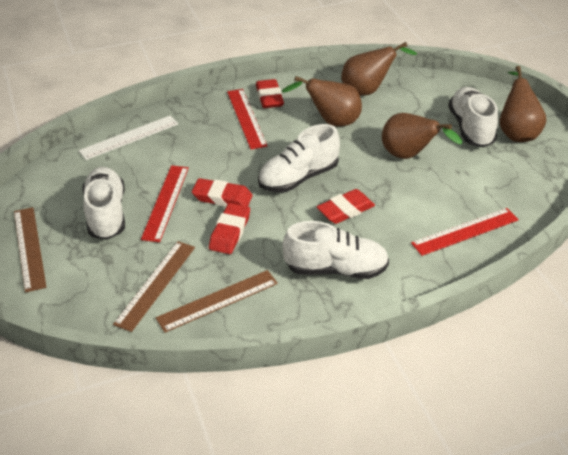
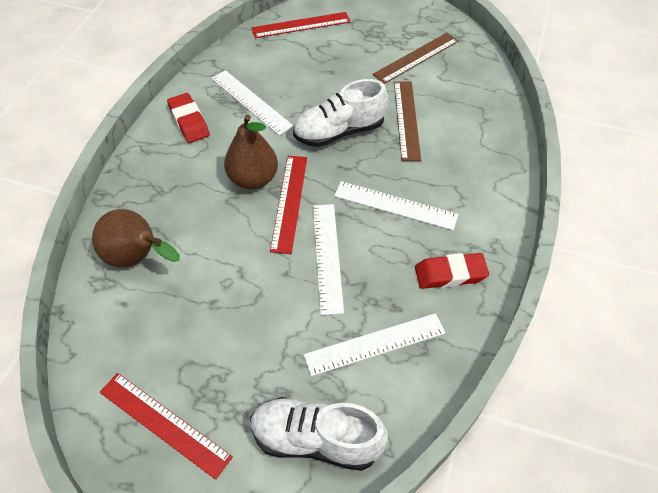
brown pear: 4 -> 2
brown ruler: 3 -> 2
red eraser: 4 -> 2
white ruler: 1 -> 4
white shoe: 4 -> 2

